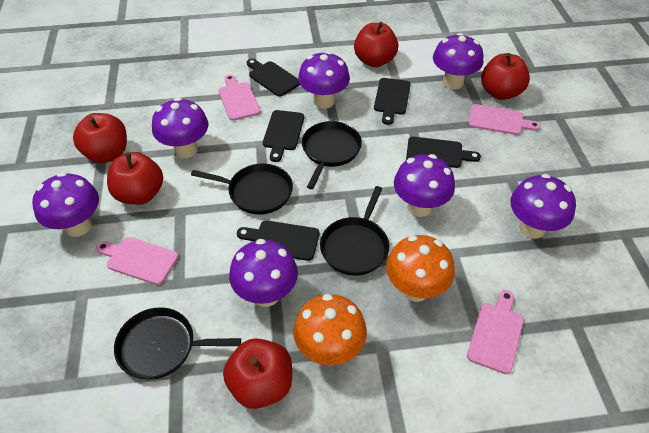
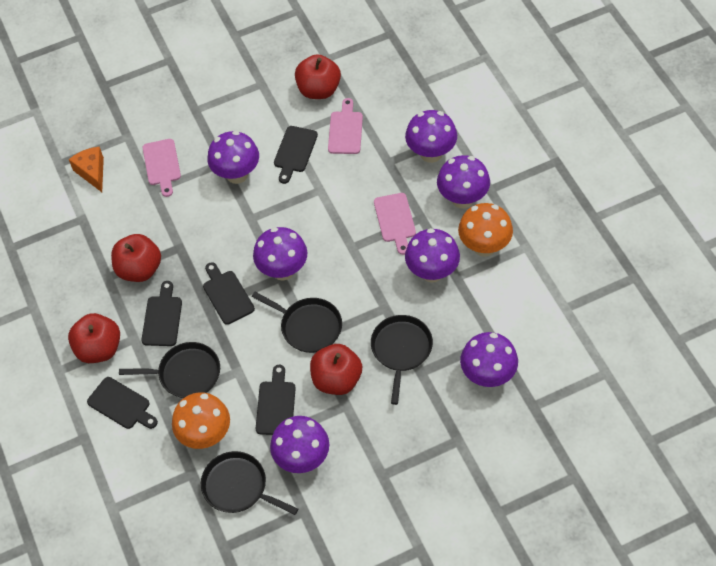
orange cheese: 0 -> 1
pink cutting board: 4 -> 3
red apple: 5 -> 4

